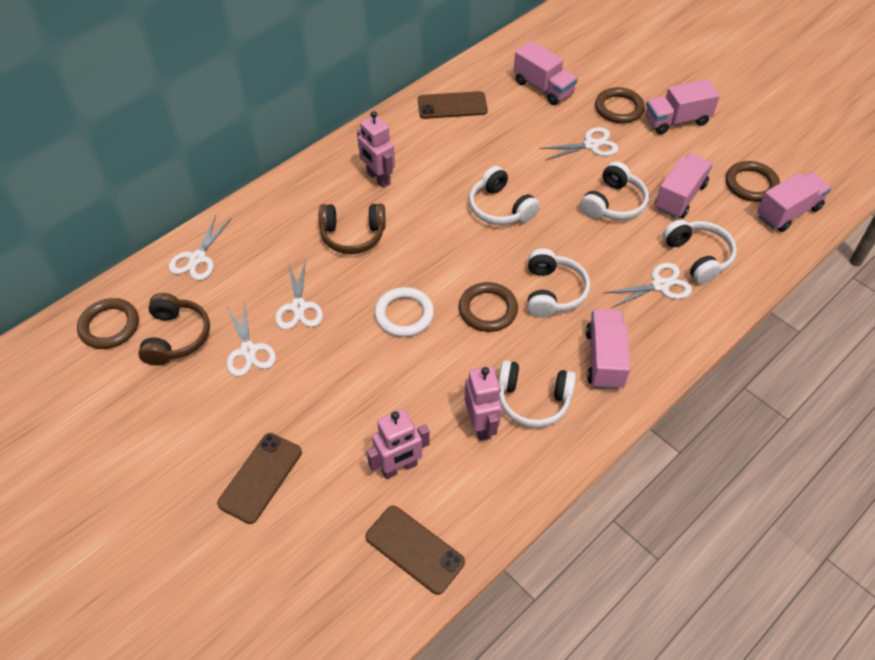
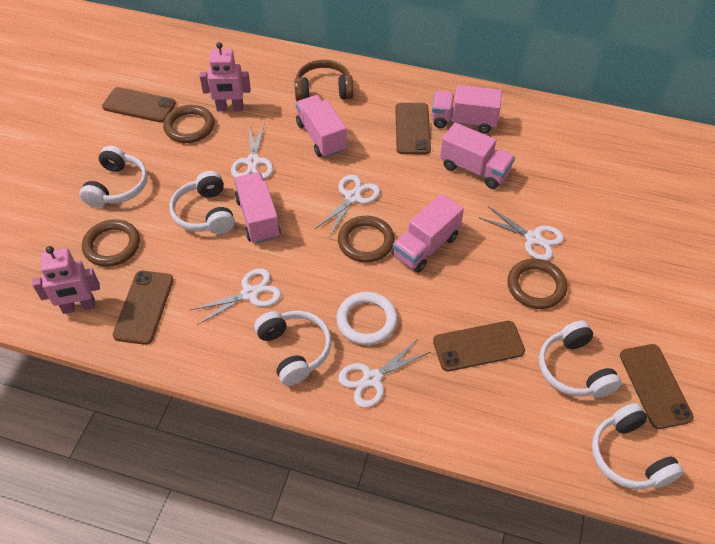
brown headphones: 2 -> 1
brown phone: 3 -> 5
pink robot: 3 -> 2

